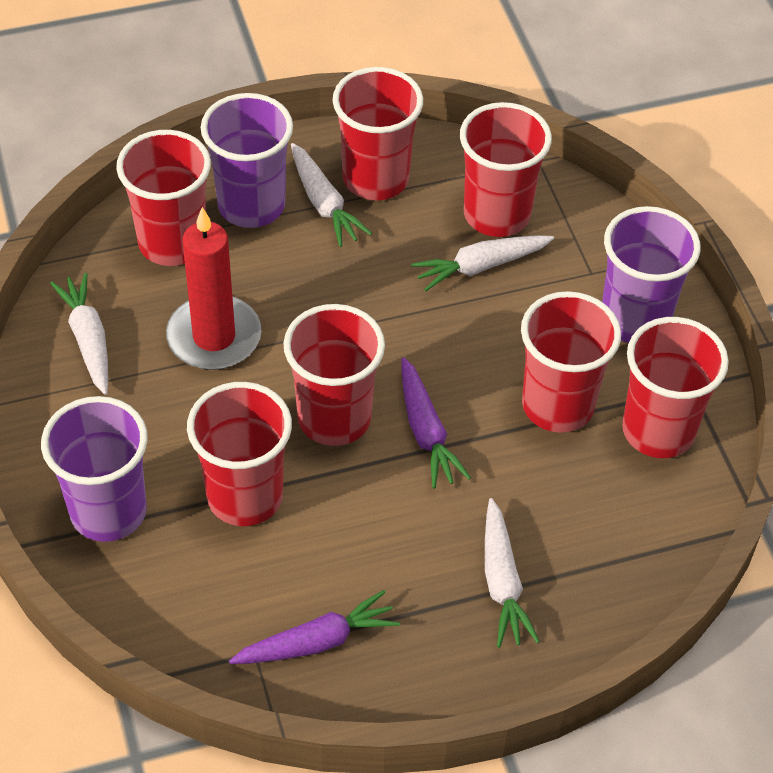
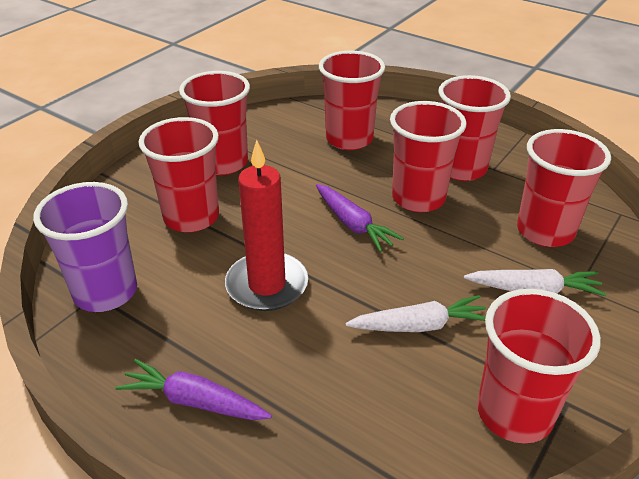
purple cup: 3 -> 1
white carrot: 4 -> 2

